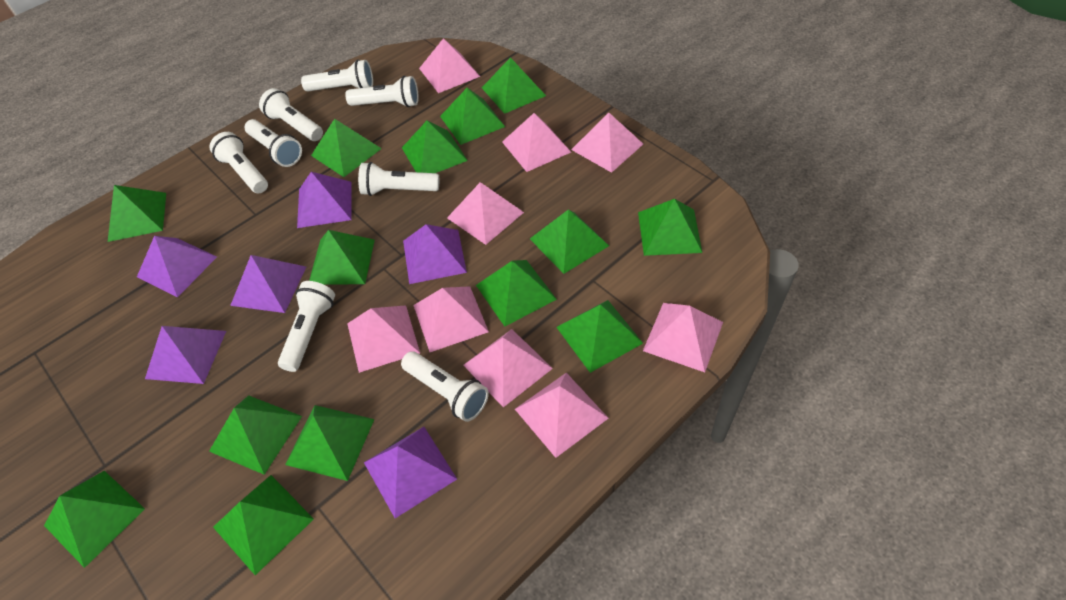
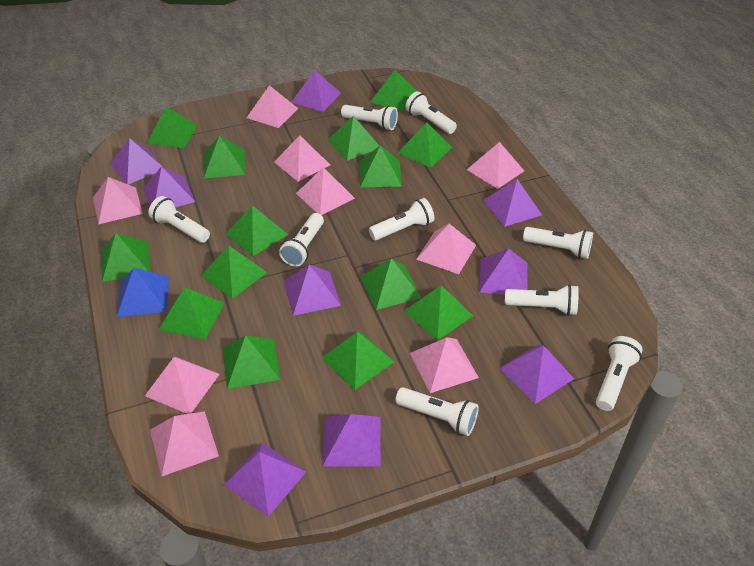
blue pyramid: 0 -> 1
purple pyramid: 6 -> 9
white flashlight: 8 -> 9

